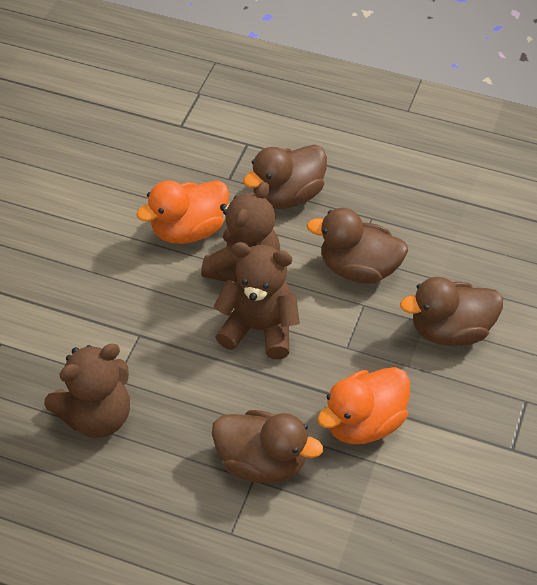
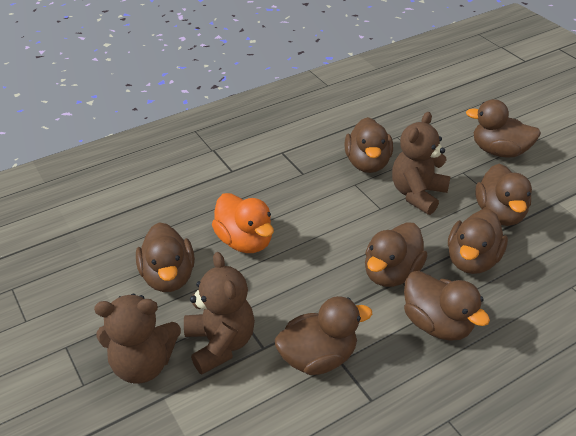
brown duck: 4 -> 8
orange duck: 2 -> 1

